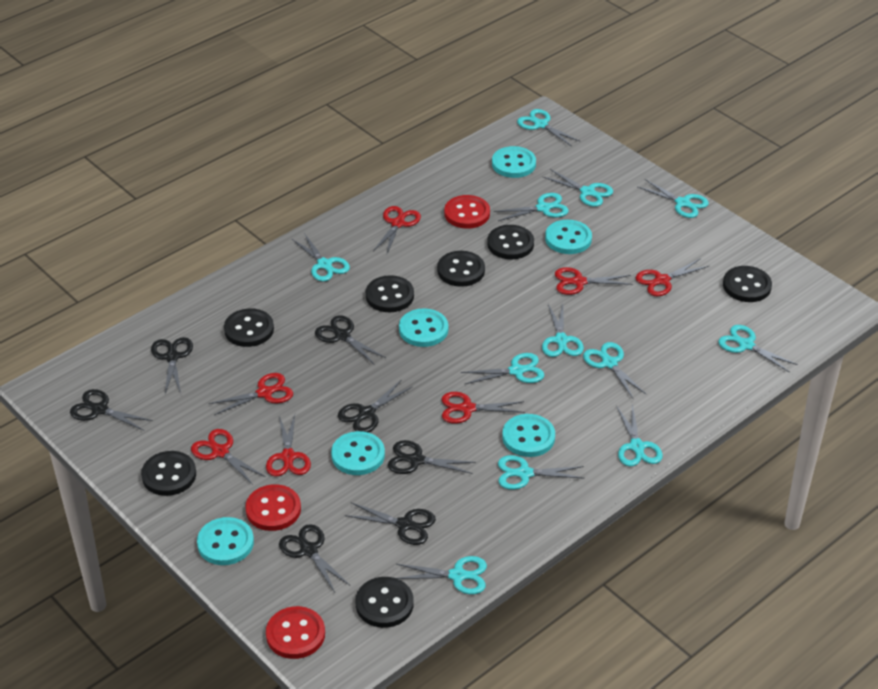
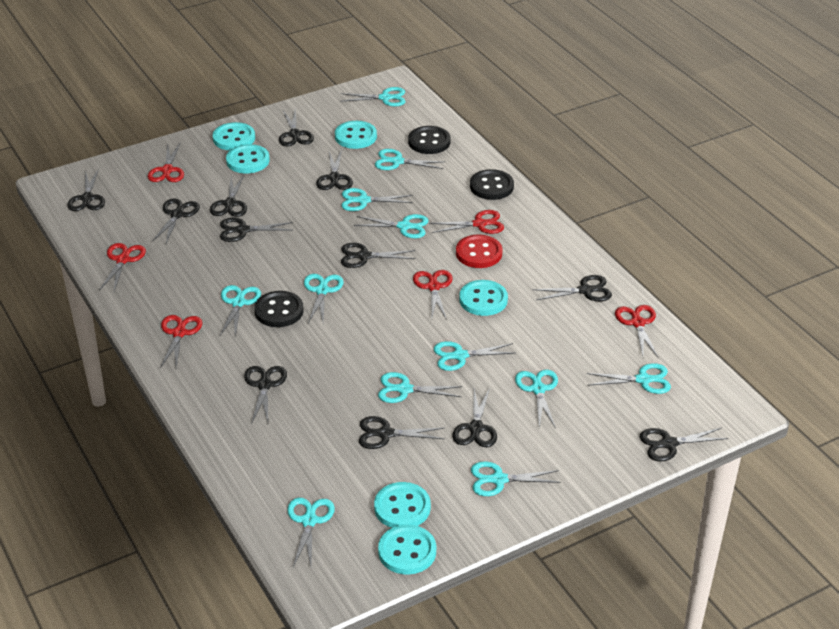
black button: 7 -> 3
black scissors: 7 -> 12
red button: 3 -> 1
red scissors: 7 -> 6

